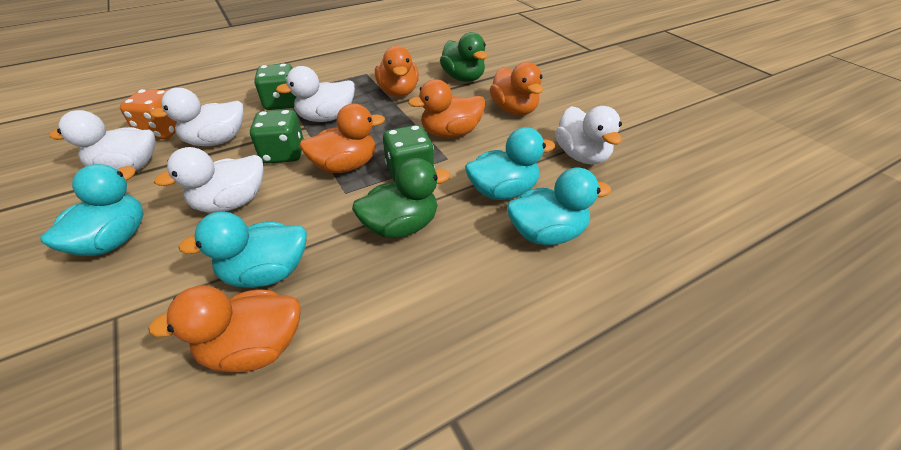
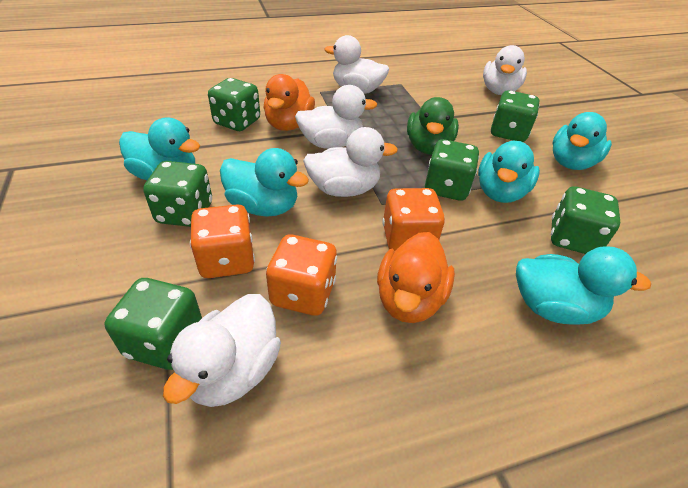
green dice: 3 -> 6
green duck: 2 -> 1
orange dice: 1 -> 3
orange duck: 5 -> 2
turquoise duck: 4 -> 5

